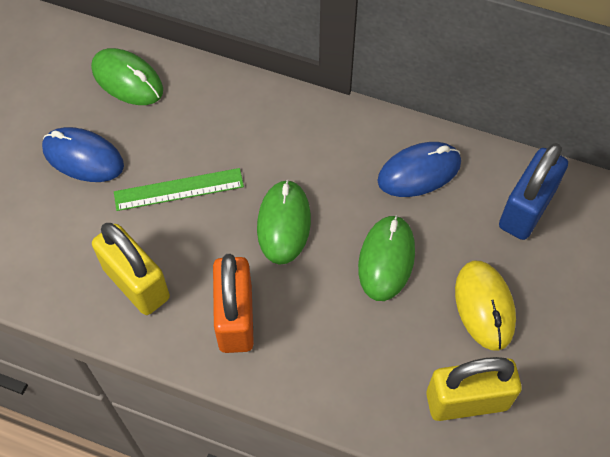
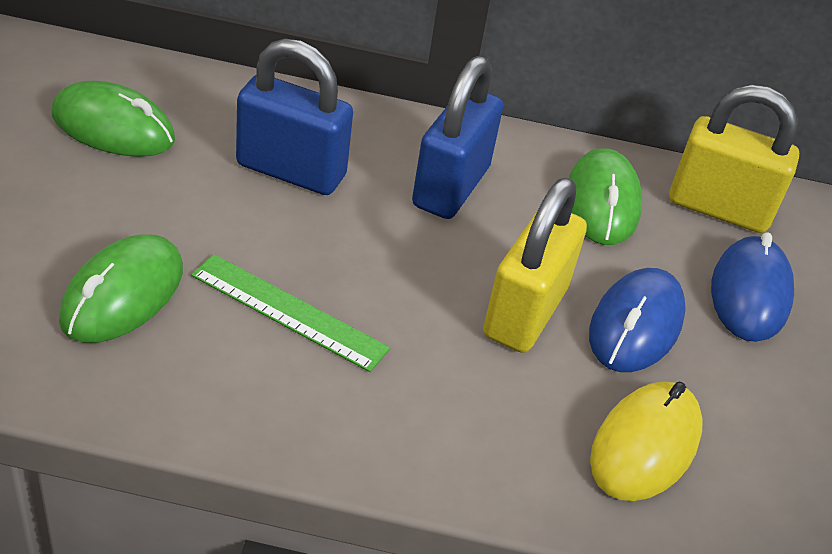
blue padlock: 1 -> 2
orange padlock: 1 -> 0

